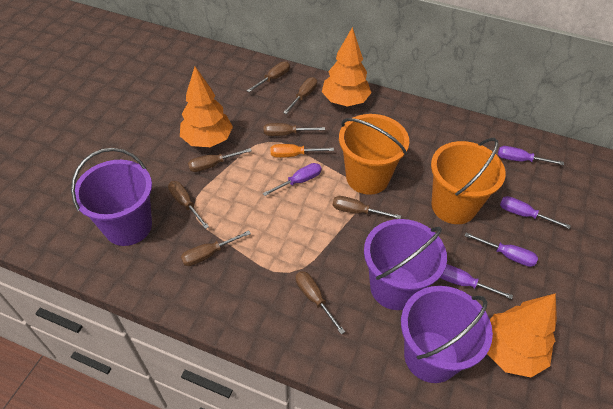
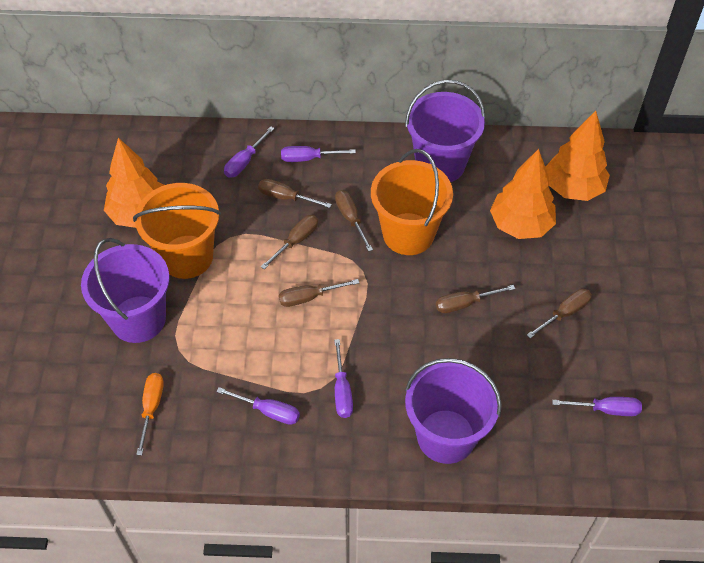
brown screwdriver: 8 -> 6

